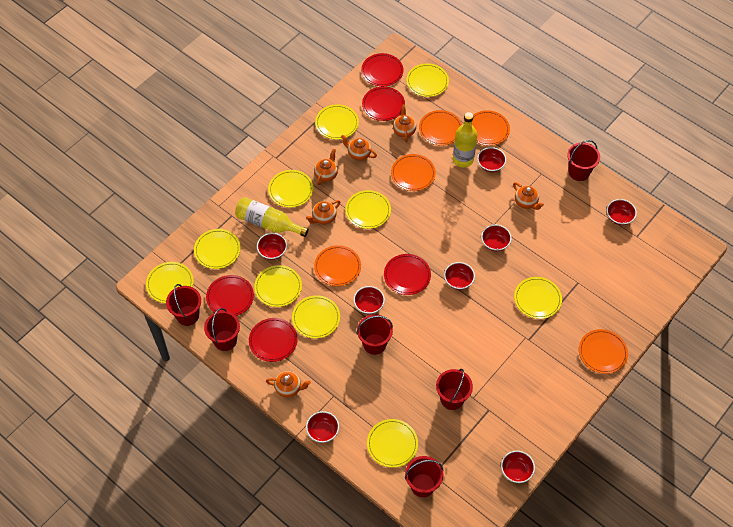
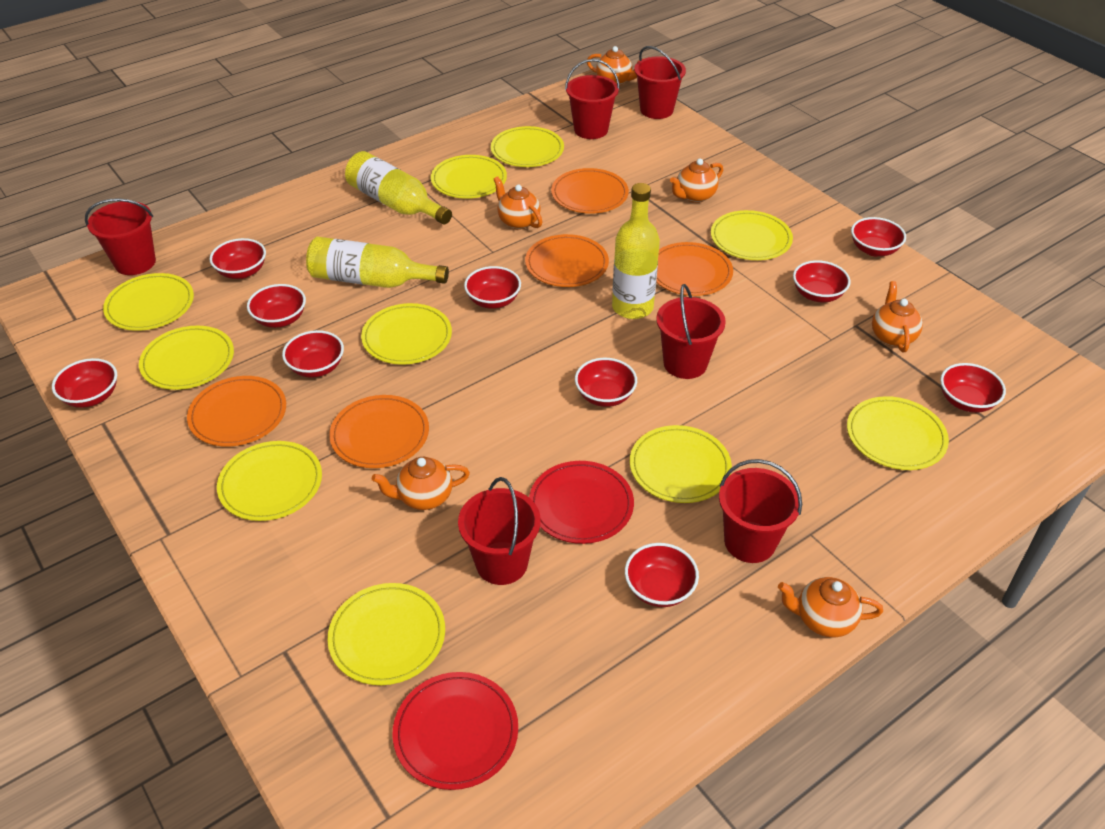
red bowl: 8 -> 10
red plate: 5 -> 2
yellow bottle: 2 -> 3

